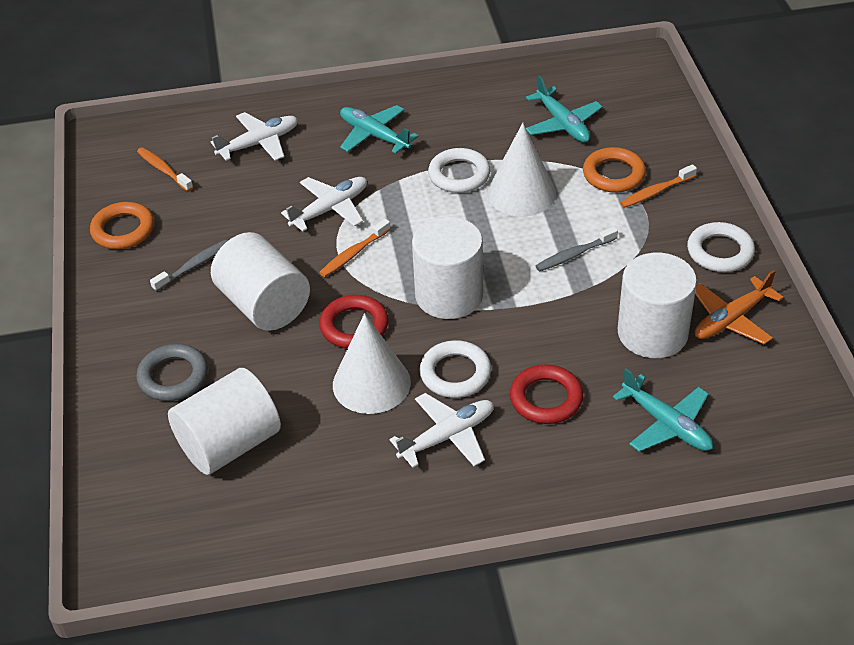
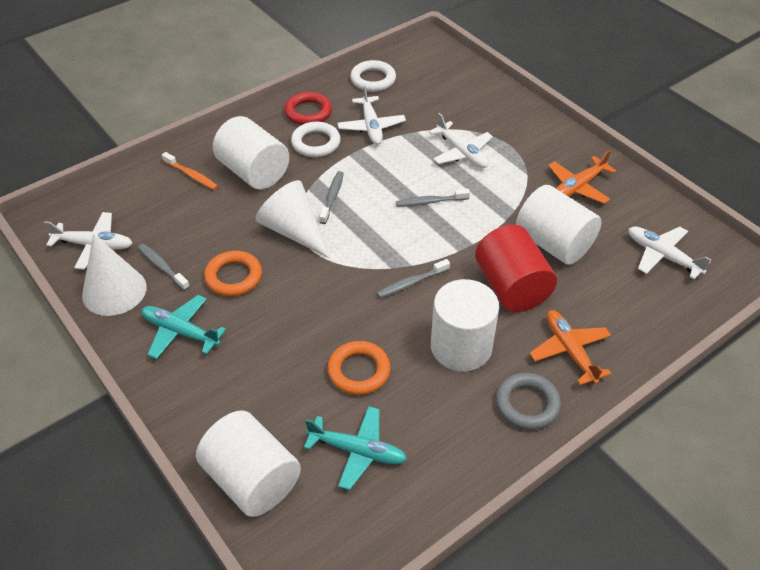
grey toothbrush: 2 -> 4
orange plane: 1 -> 2
orange toothbrush: 3 -> 1
red cylinder: 0 -> 1
red ring: 2 -> 1
turquoise plane: 3 -> 2
white plane: 3 -> 4
white ring: 3 -> 2

